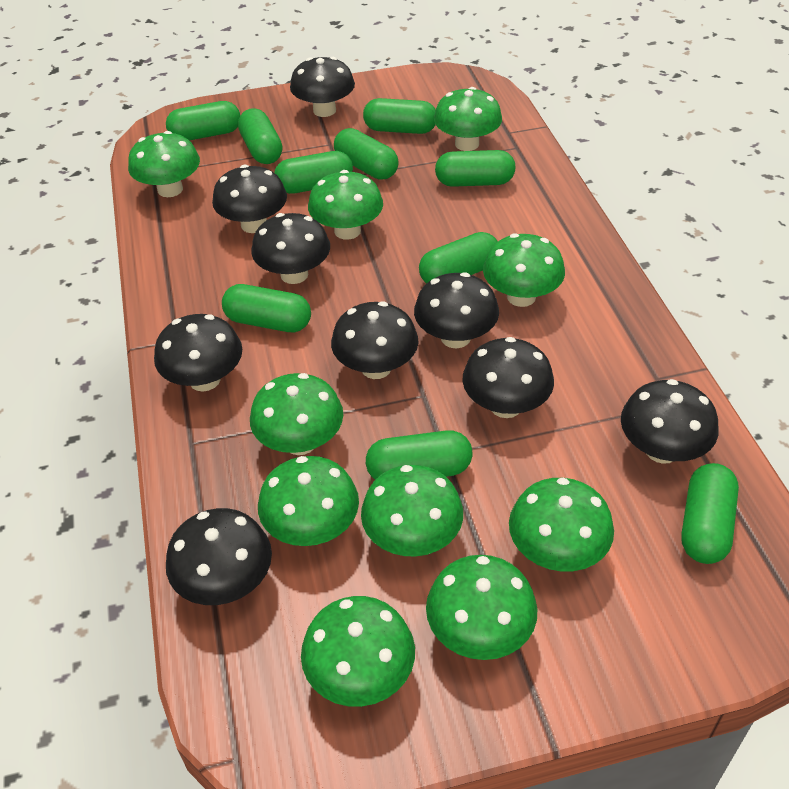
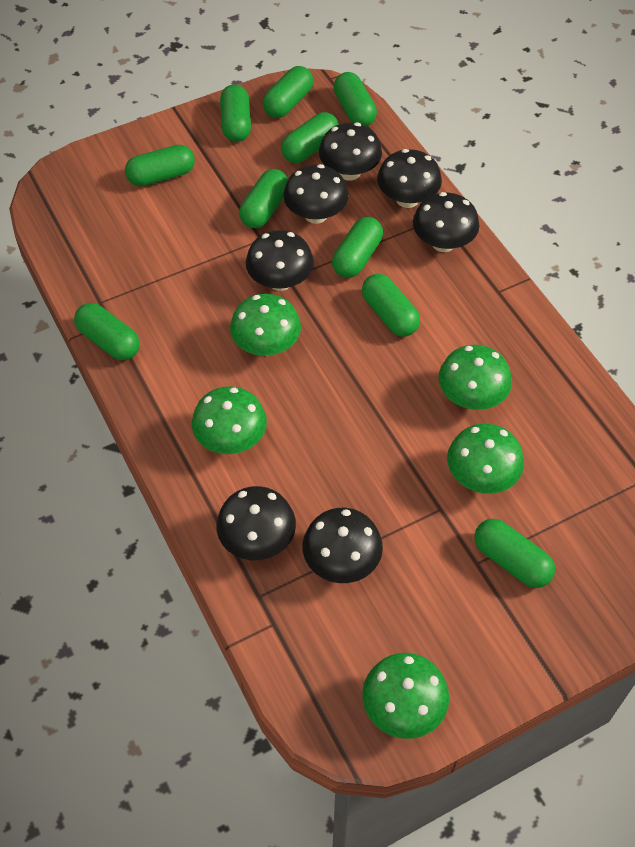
black mushroom: 9 -> 7
green mushroom: 10 -> 5

